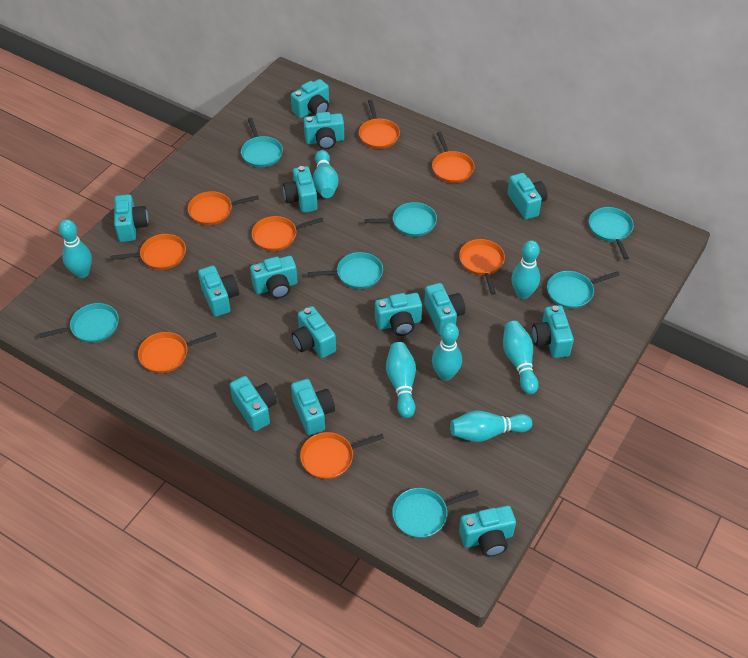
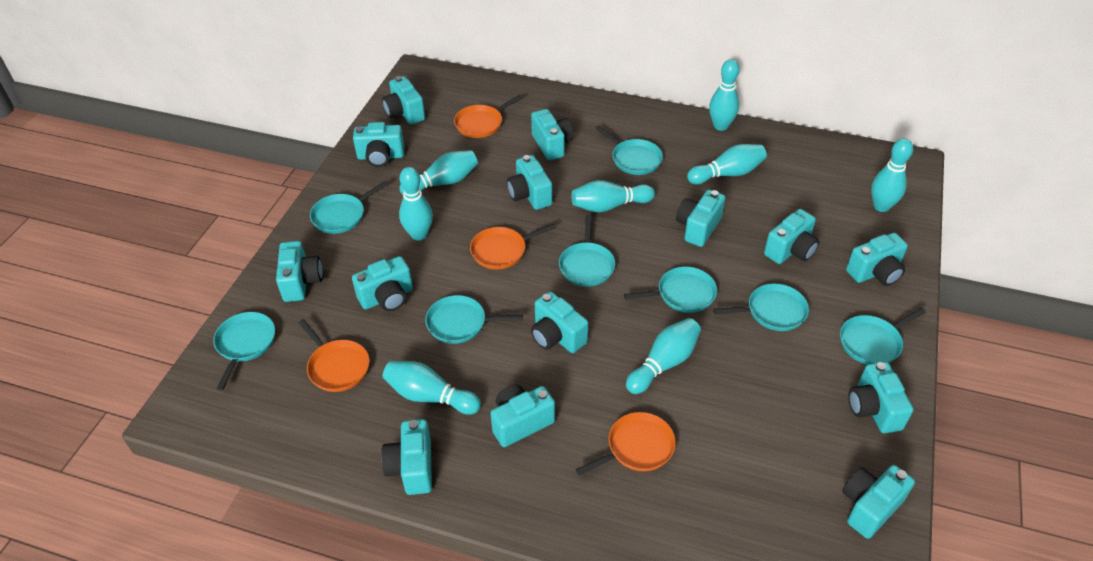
orange pan: 8 -> 4
turquoise bowling pin: 7 -> 8
turquoise pan: 7 -> 8

